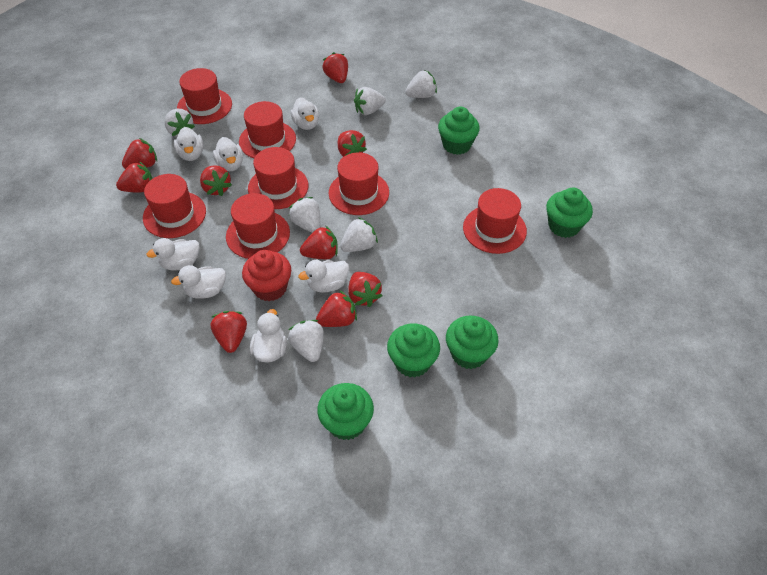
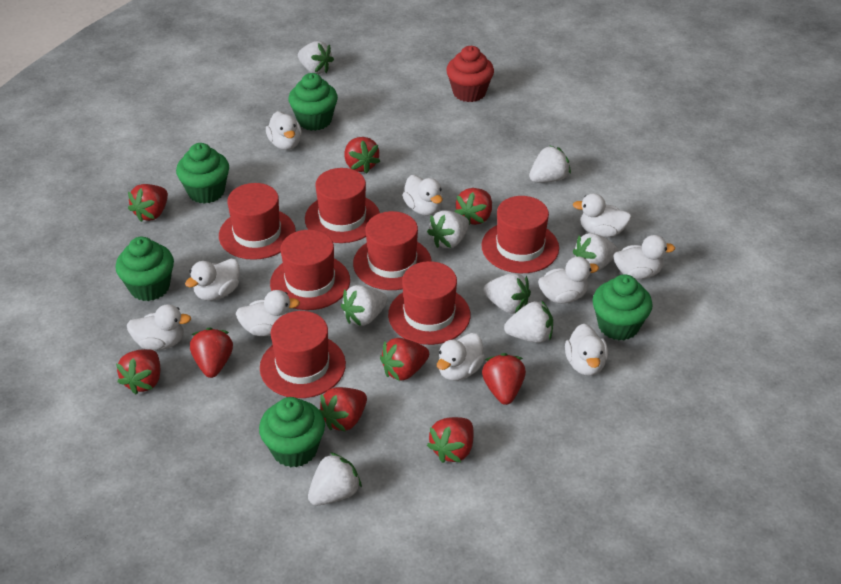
white duck: 7 -> 10
white strawberry: 6 -> 8

